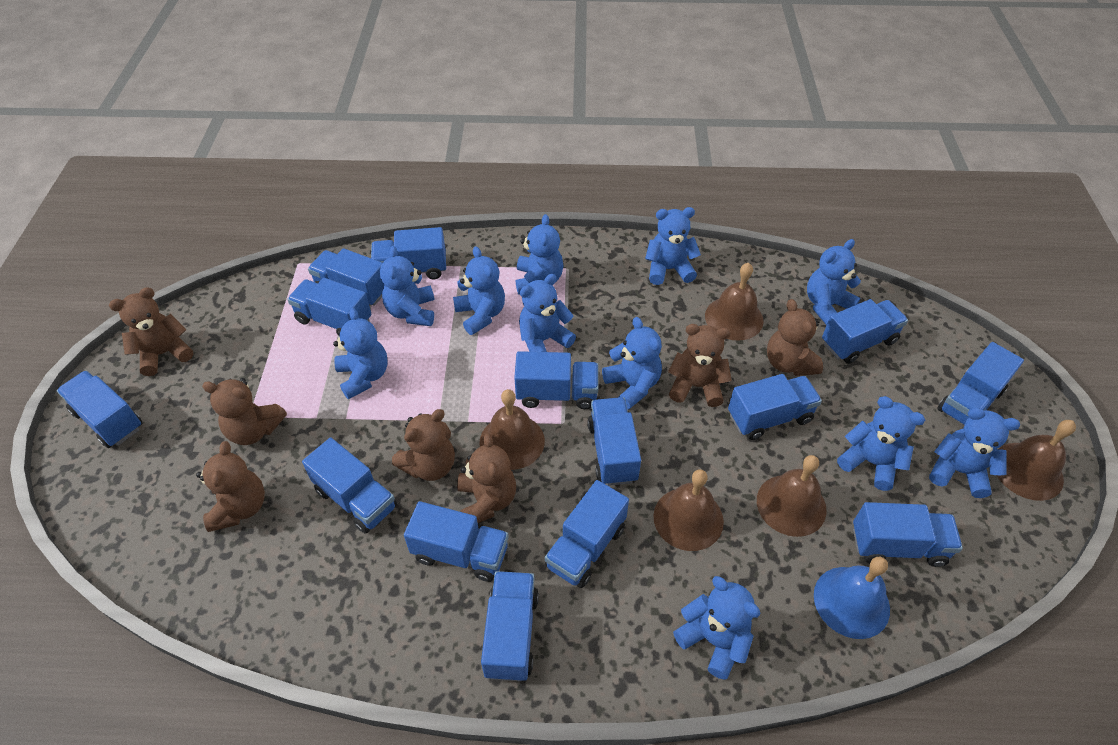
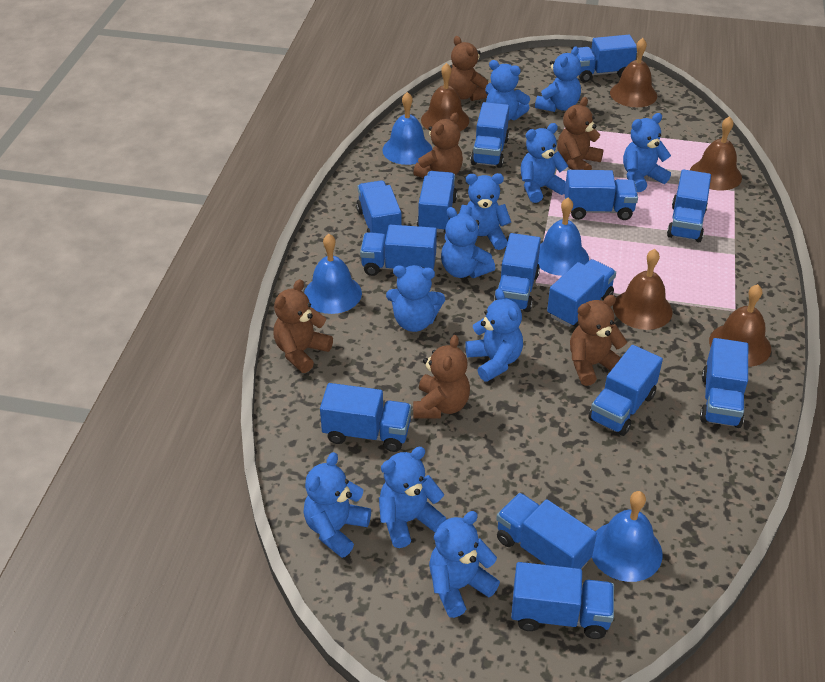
blue bell: 1 -> 4
brown teddy bear: 7 -> 6

